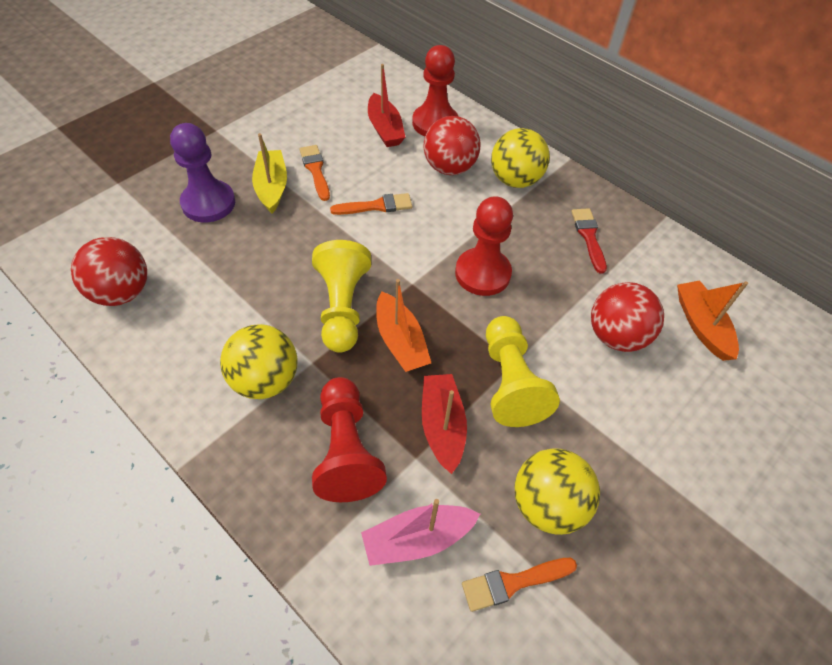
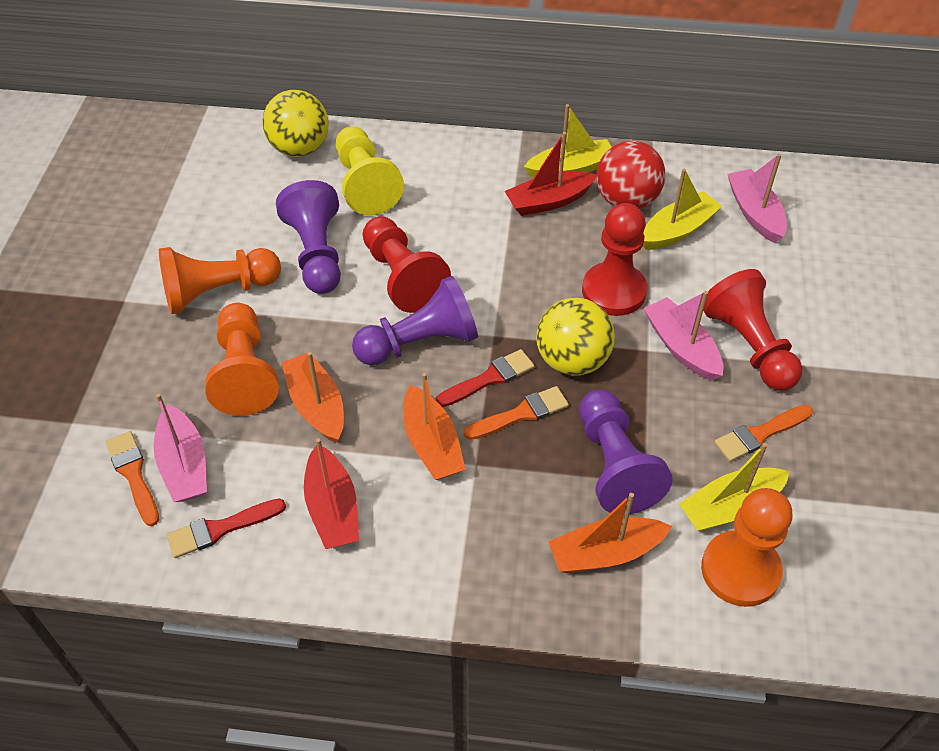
orange boat: 2 -> 3
orange pawn: 0 -> 3
pink boat: 1 -> 3
purple pawn: 1 -> 3
red ball: 3 -> 1
red brush: 1 -> 2
yellow ball: 3 -> 2
yellow boat: 1 -> 3
yellow pawn: 2 -> 1

